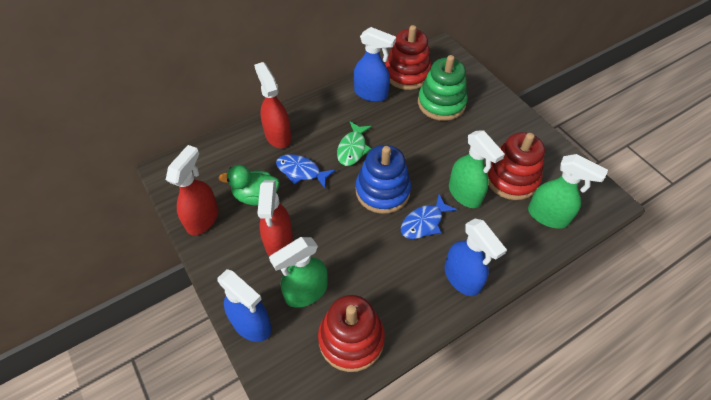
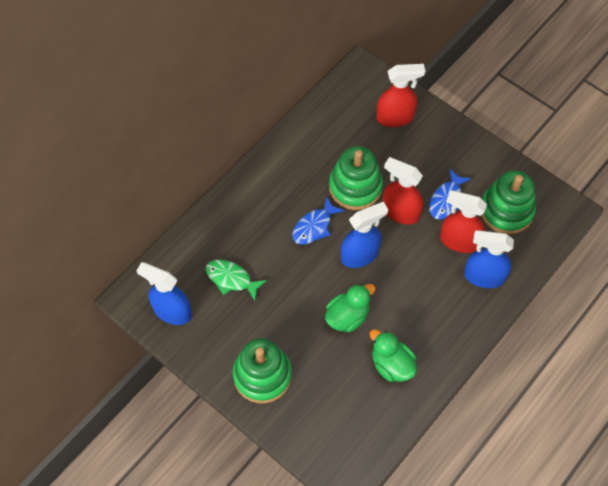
blue stacking toy: 1 -> 0
green duck: 1 -> 2
green spray bottle: 3 -> 0
green stacking toy: 1 -> 3
red stacking toy: 3 -> 0

